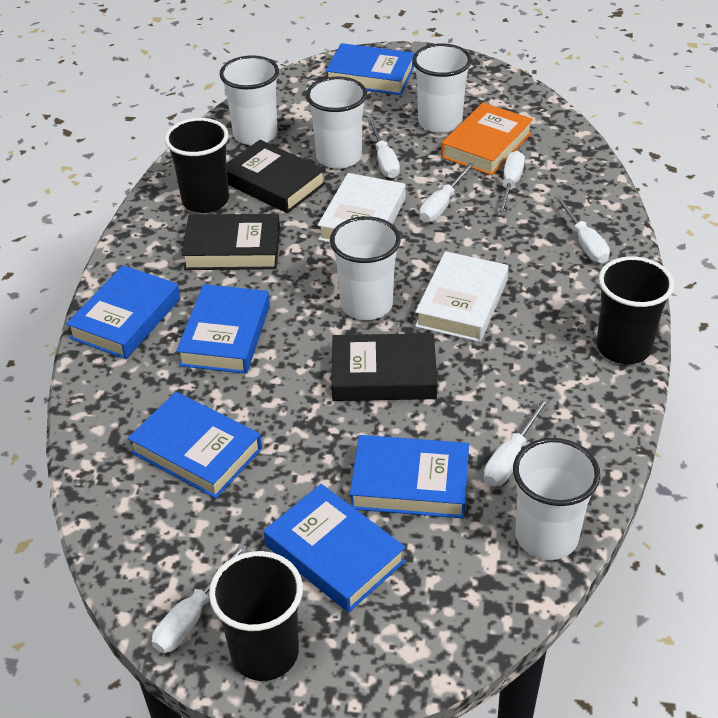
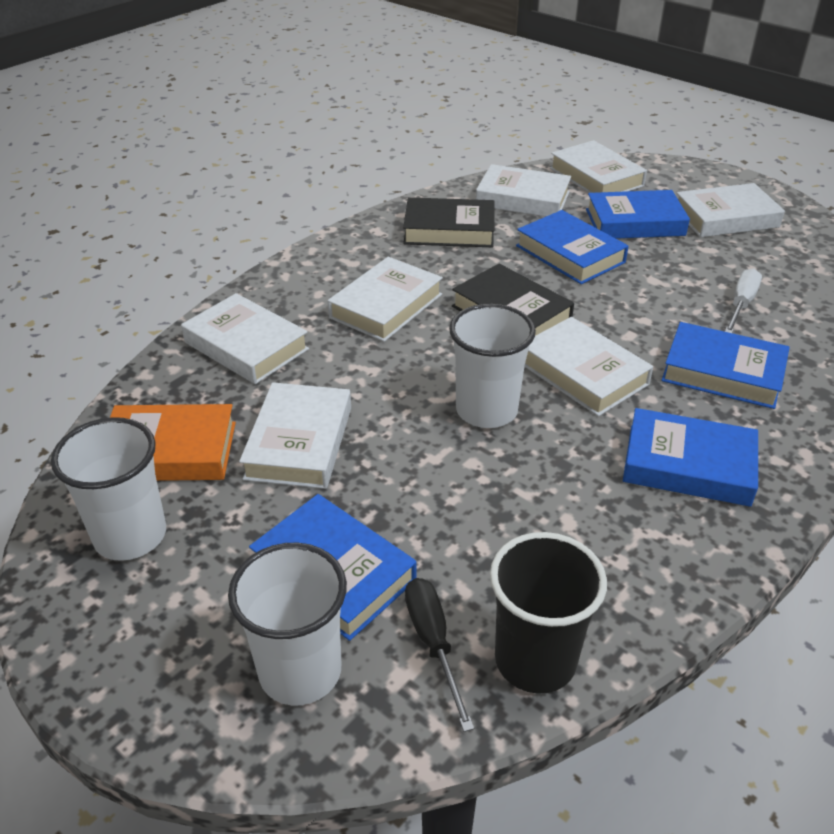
black book: 3 -> 2
black cup: 3 -> 1
black screwdriver: 0 -> 1
blue book: 6 -> 5
white book: 2 -> 7
white cup: 5 -> 3
white screwdriver: 6 -> 1

